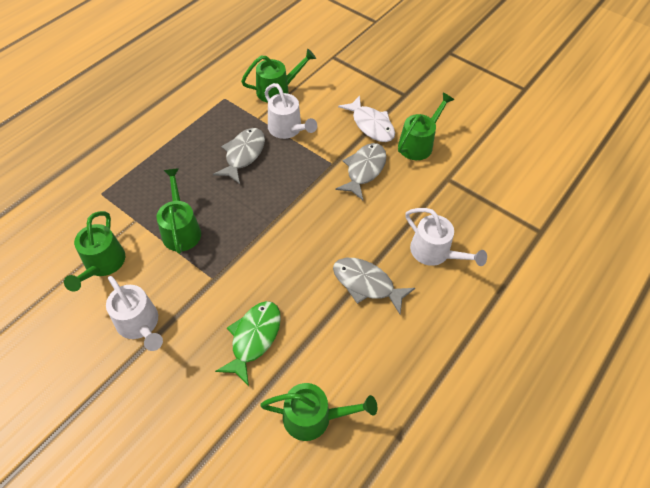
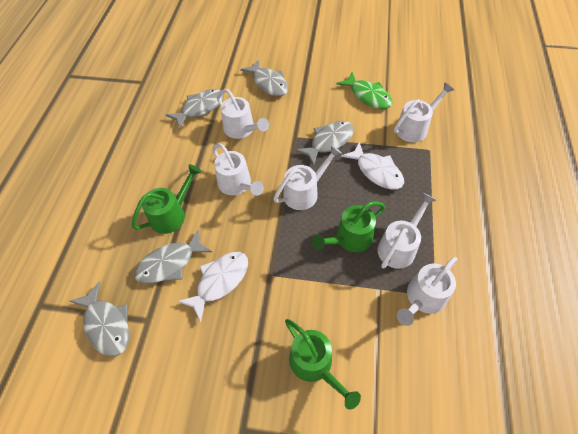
green watering can: 5 -> 3
grey fish: 3 -> 5
white fish: 1 -> 2
white watering can: 3 -> 6

